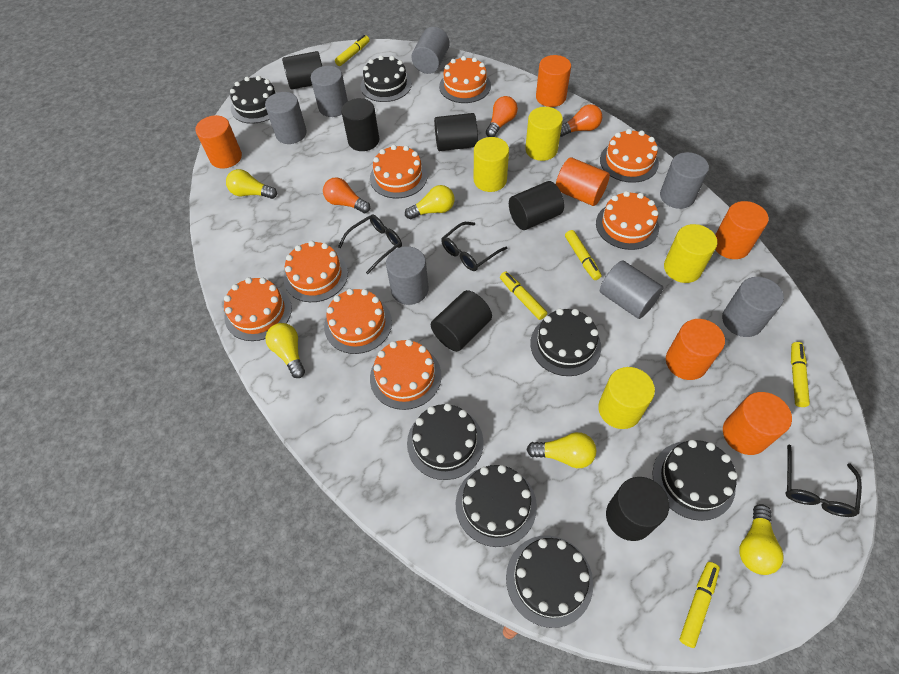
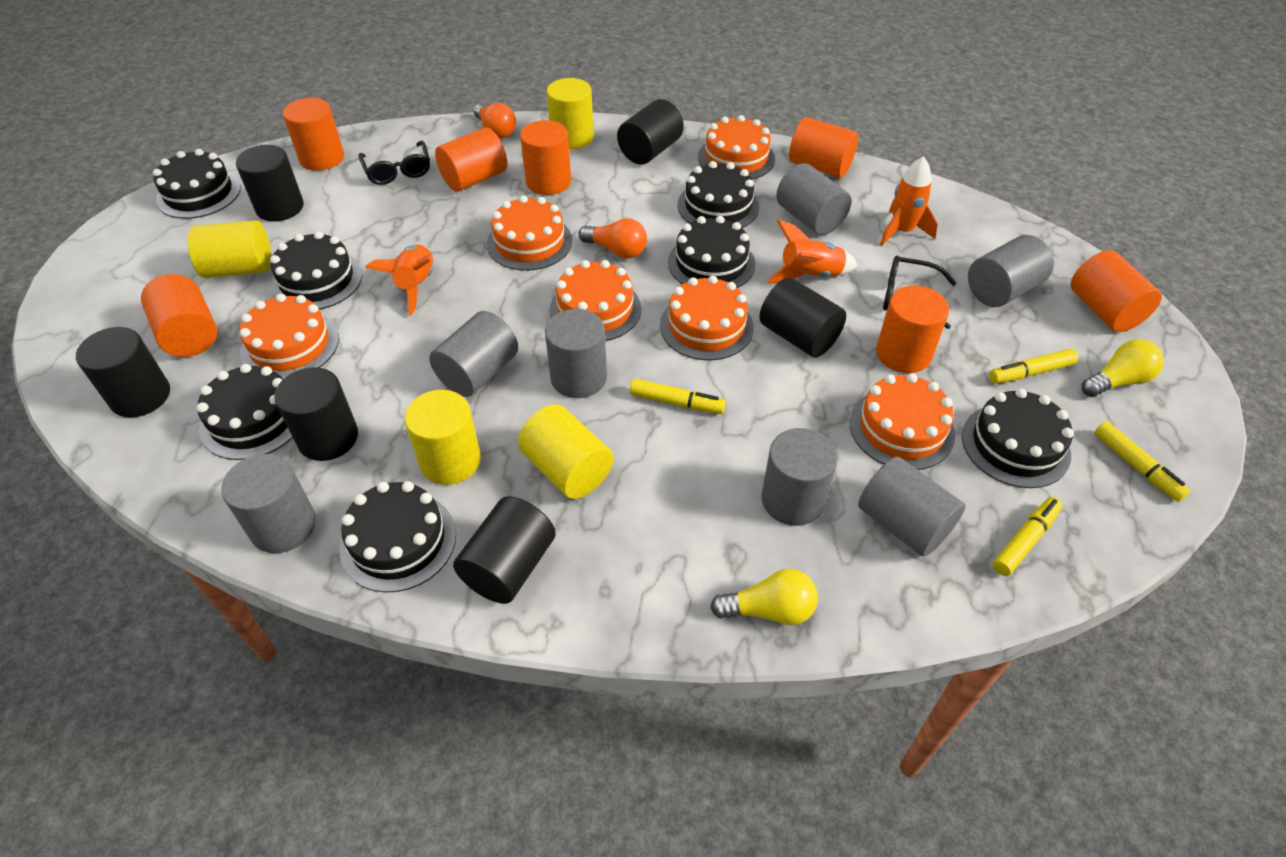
black glasses: 3 -> 2
orange cake: 8 -> 6
orange cylinder: 6 -> 7
orange light bulb: 3 -> 2
orange rocket: 0 -> 3
yellow light bulb: 5 -> 2
yellow marker: 5 -> 4

